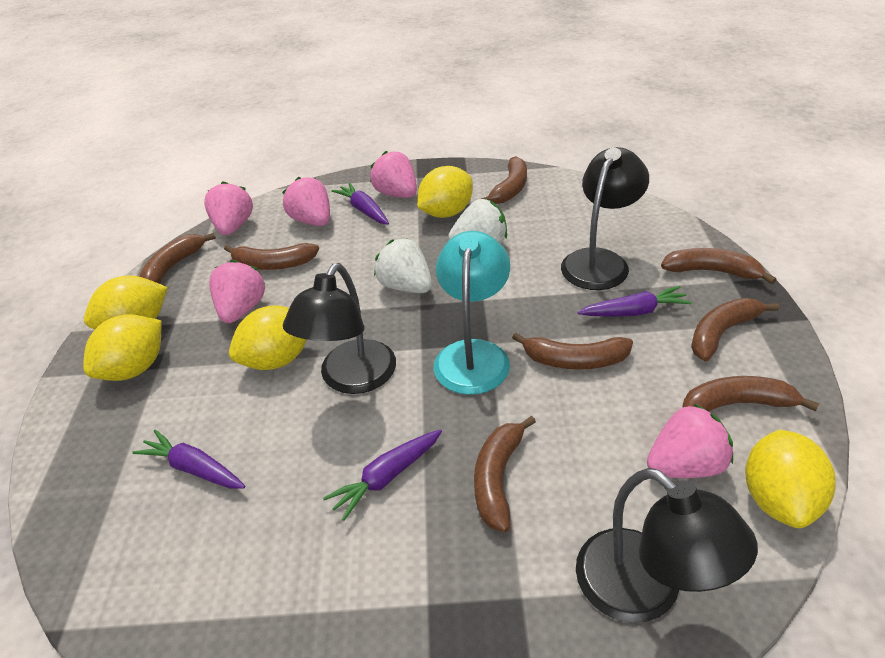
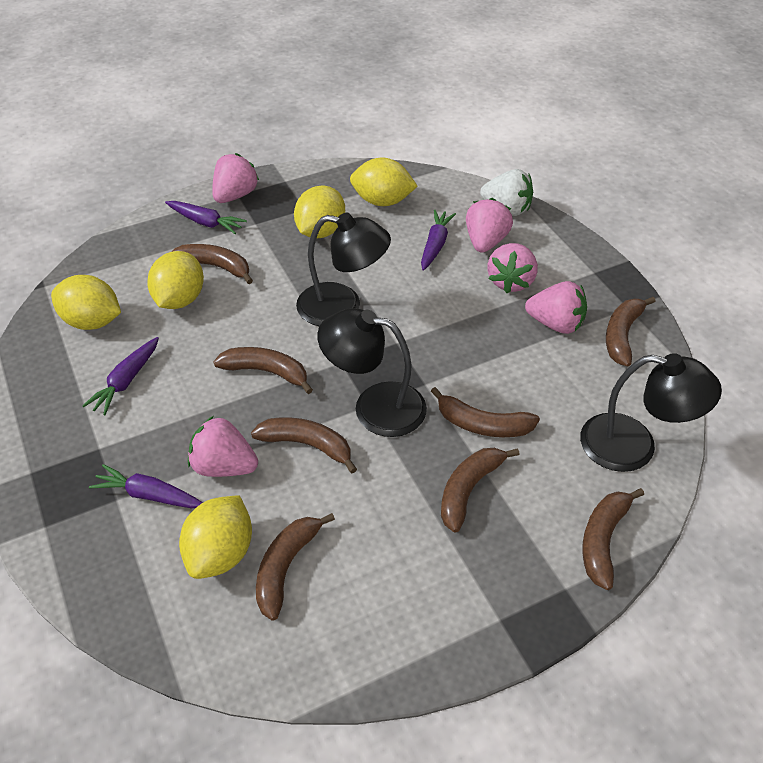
turquoise lamp: 1 -> 0
white strawberry: 2 -> 1

